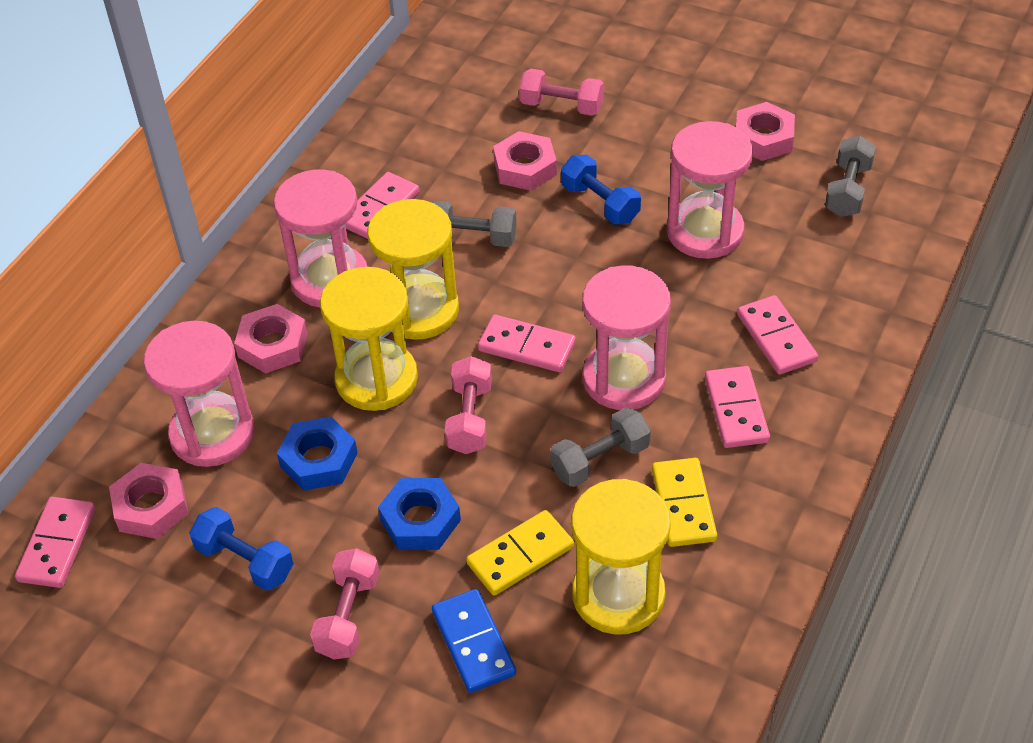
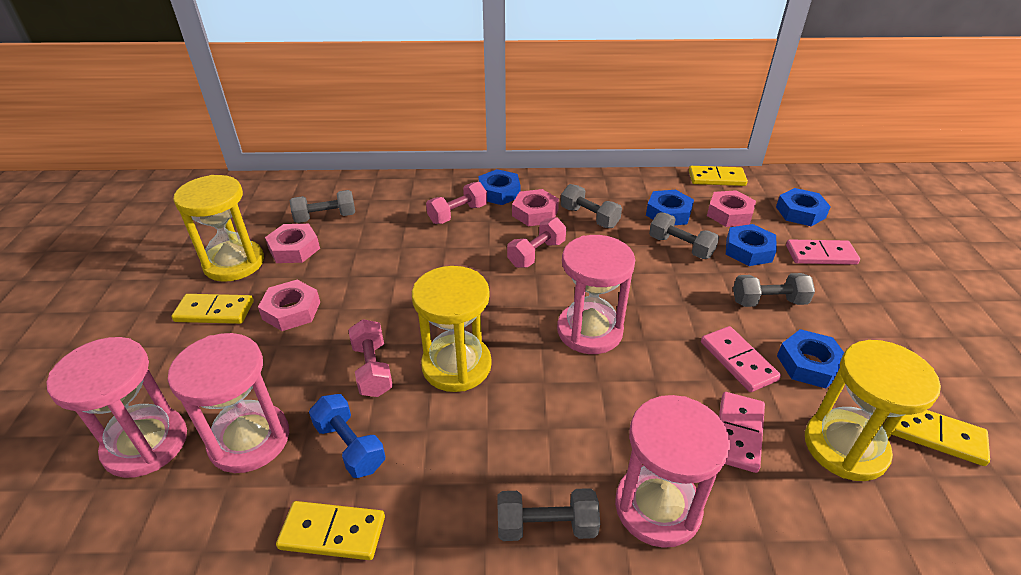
blue domino: 1 -> 0
blue dumbbell: 2 -> 1
blue nut: 2 -> 5
grey dumbbell: 3 -> 5
pink domino: 5 -> 3
yellow domino: 2 -> 4

